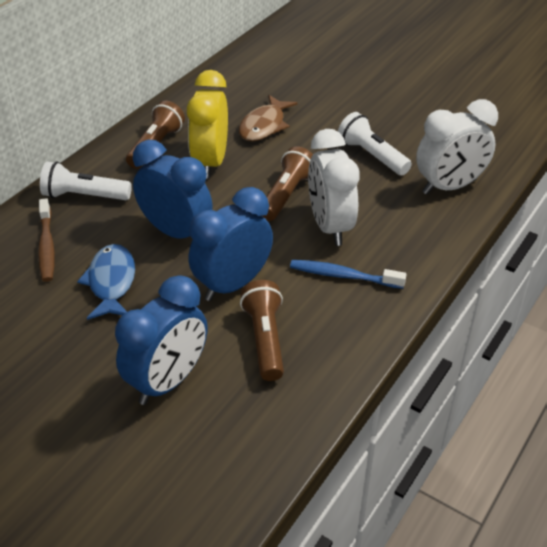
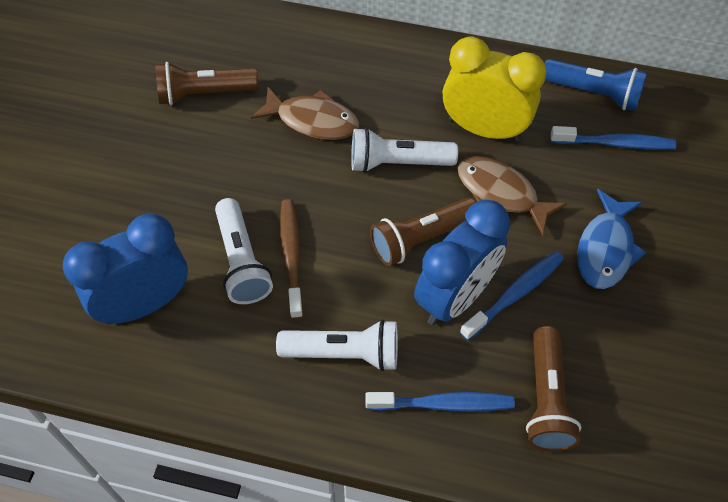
blue clock: 3 -> 2
blue flashlight: 0 -> 1
blue toothbrush: 1 -> 3
brown fish: 1 -> 2
white clock: 2 -> 0
white flashlight: 2 -> 3

